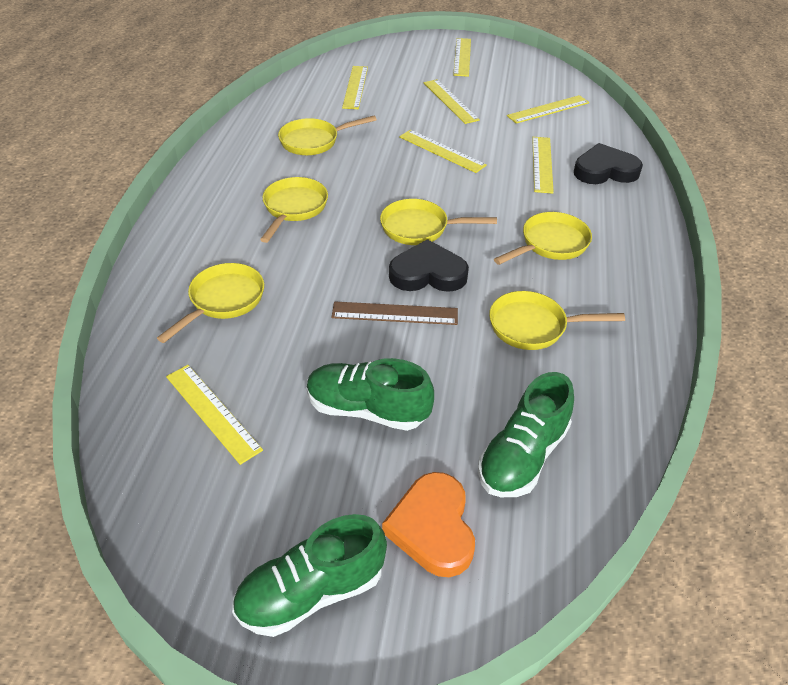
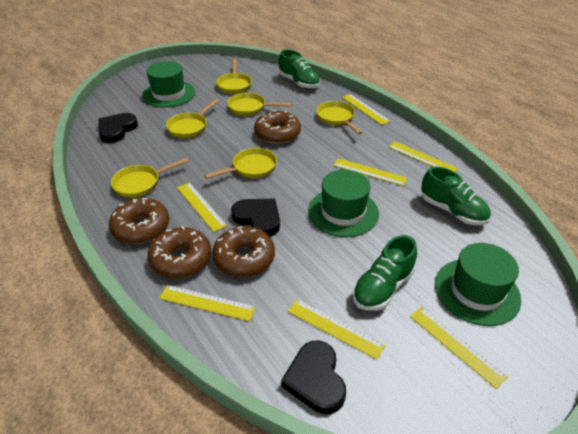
black heart: 2 -> 3
brown donut: 0 -> 4
brown ruler: 1 -> 0
green hat: 0 -> 3
orange heart: 1 -> 0

